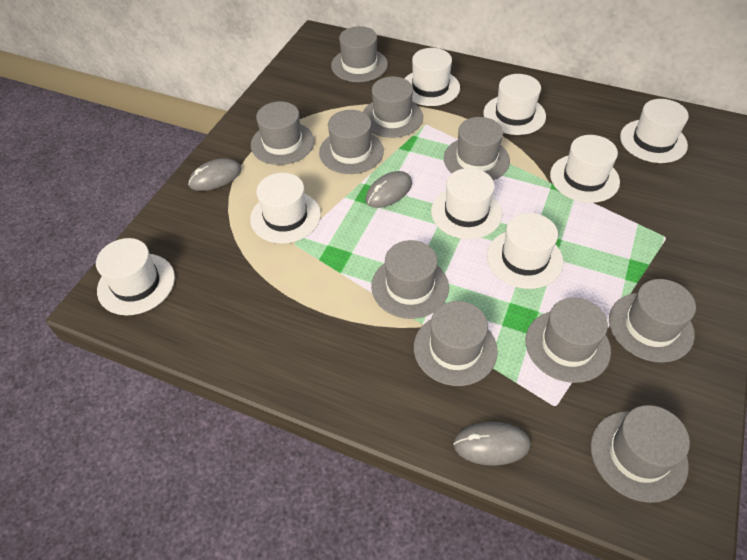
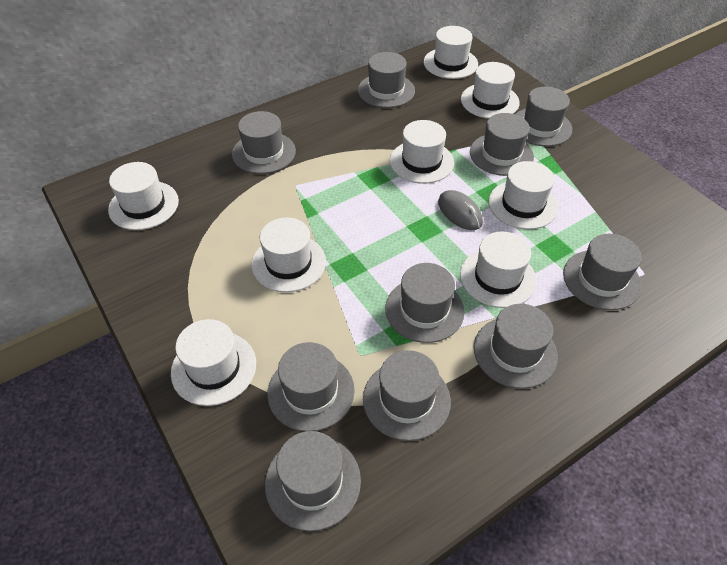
grey mouse: 3 -> 1

